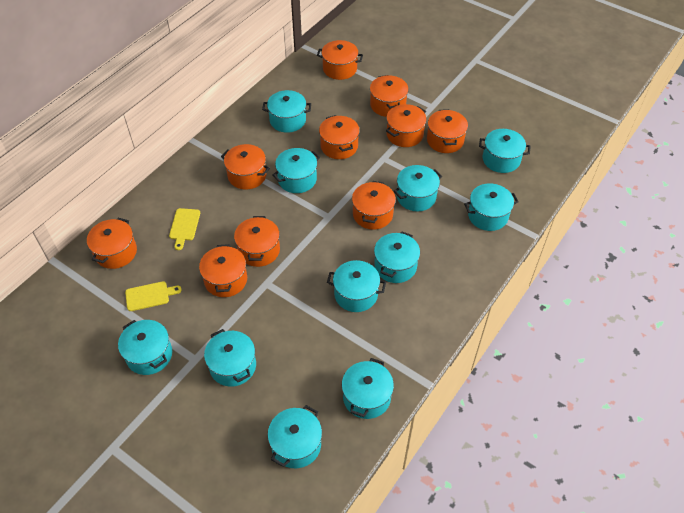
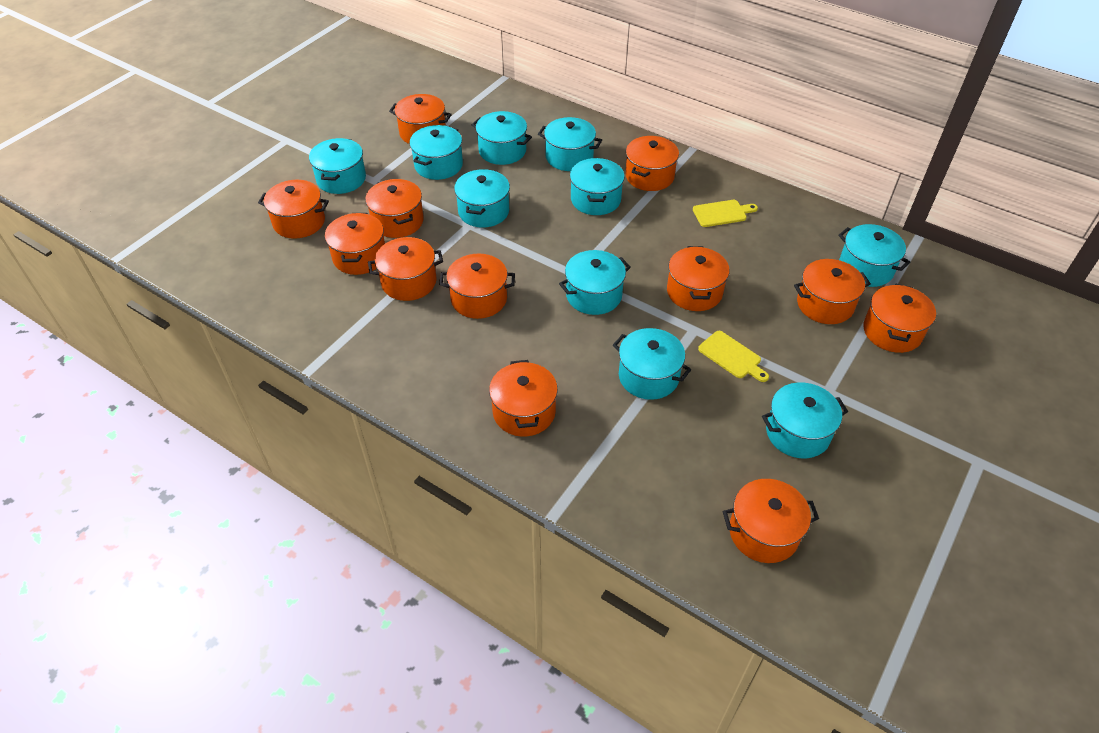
orange pot: 10 -> 12
turquoise pot: 11 -> 10

